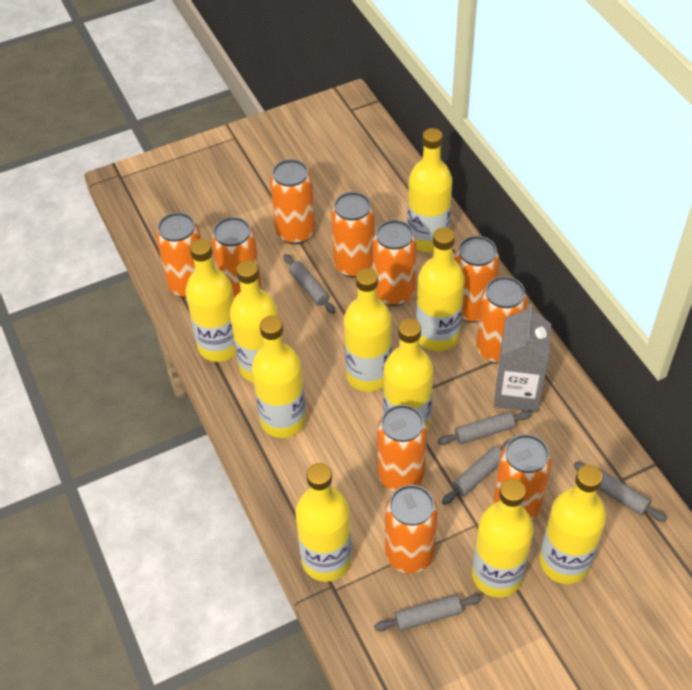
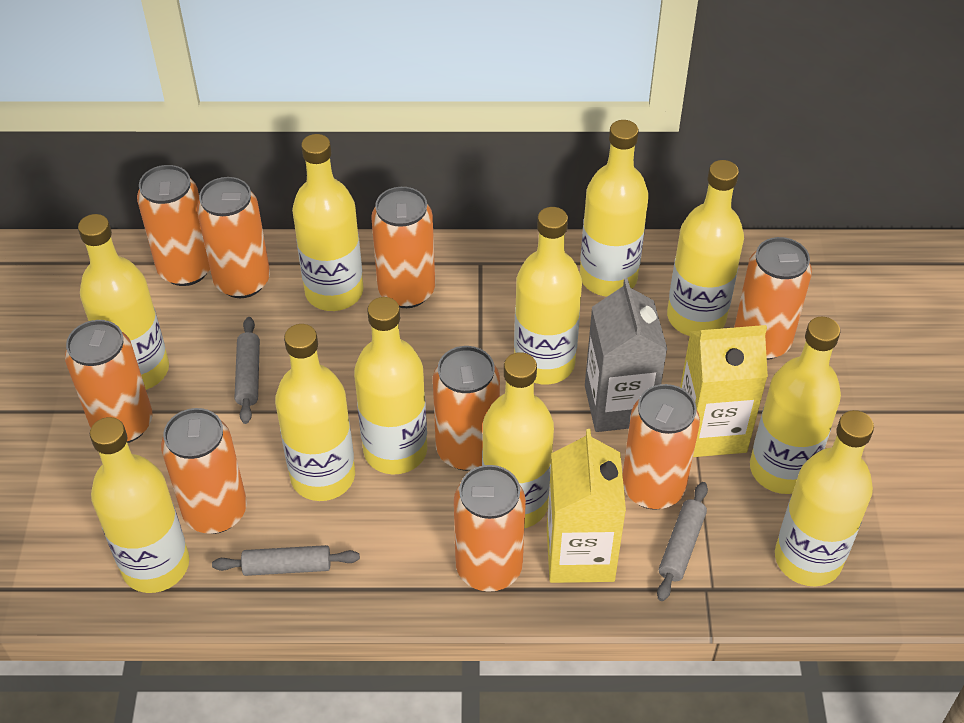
grey rolling pin: 5 -> 3
orange can: 10 -> 9
yellow bottle: 10 -> 11
yellow carton: 0 -> 2

